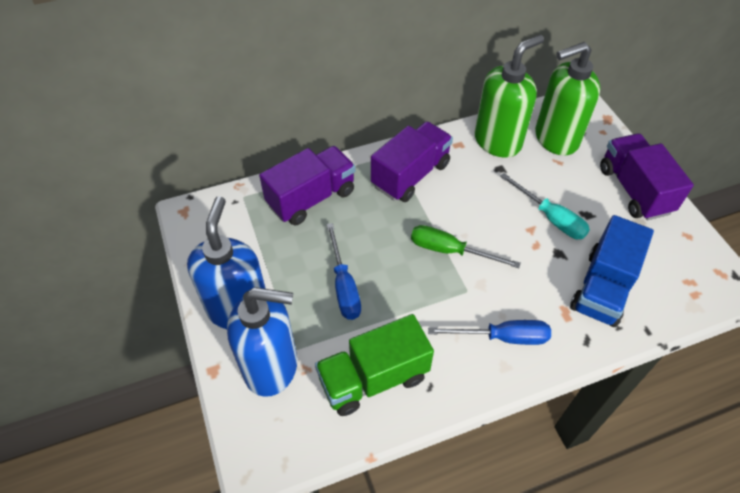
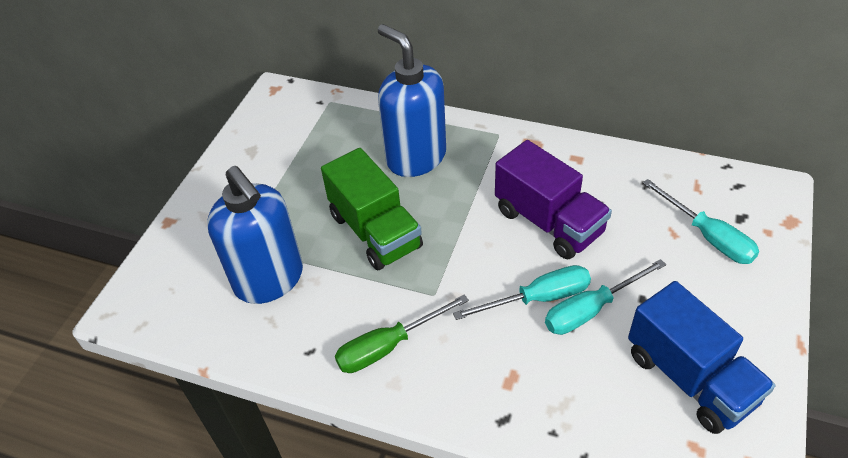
blue screwdriver: 2 -> 0
green soap dispenser: 2 -> 0
purple truck: 3 -> 1
turquoise screwdriver: 1 -> 3

